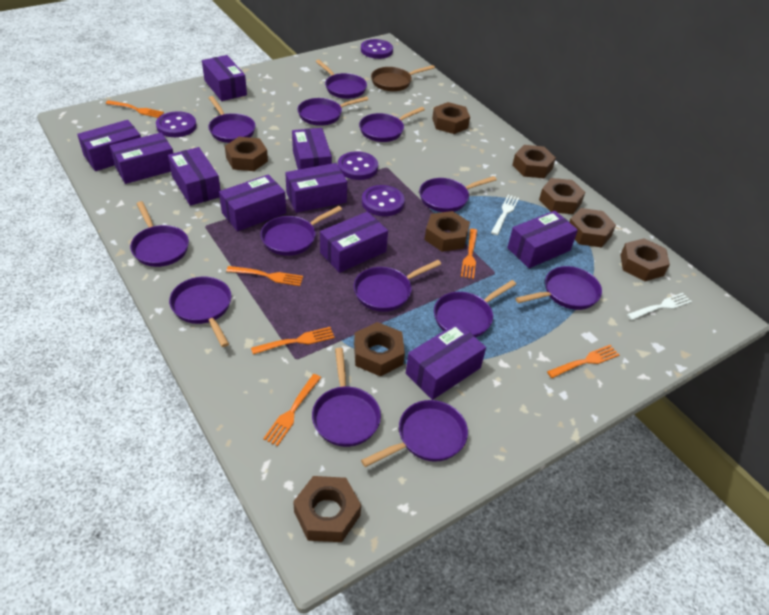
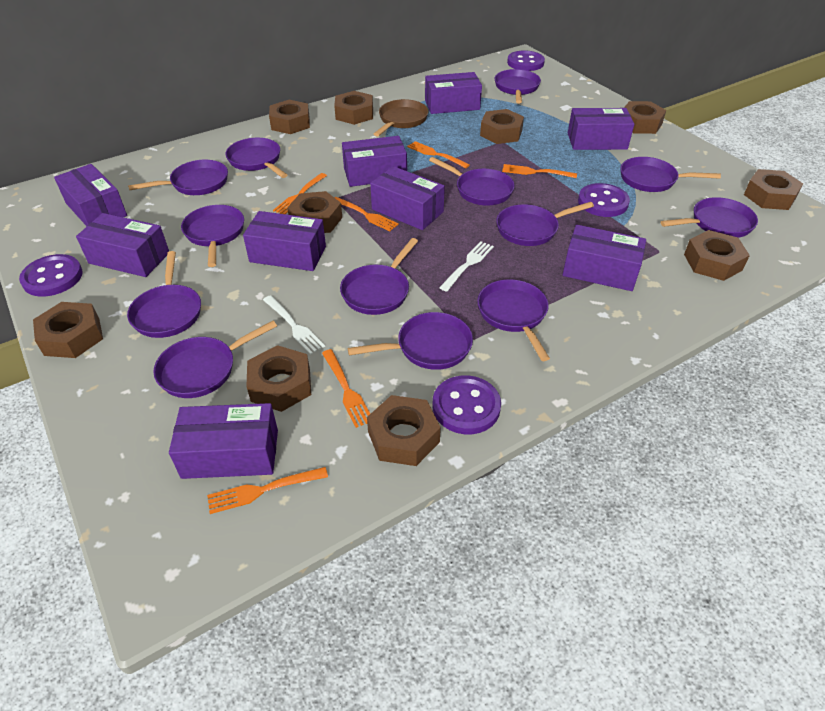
brown nut: 9 -> 10
purple box: 10 -> 9

